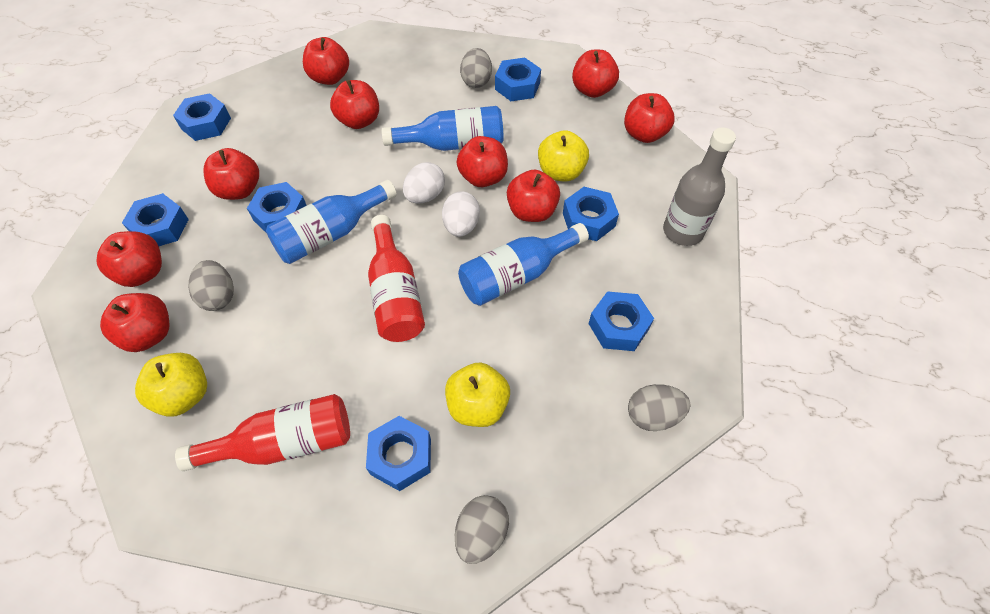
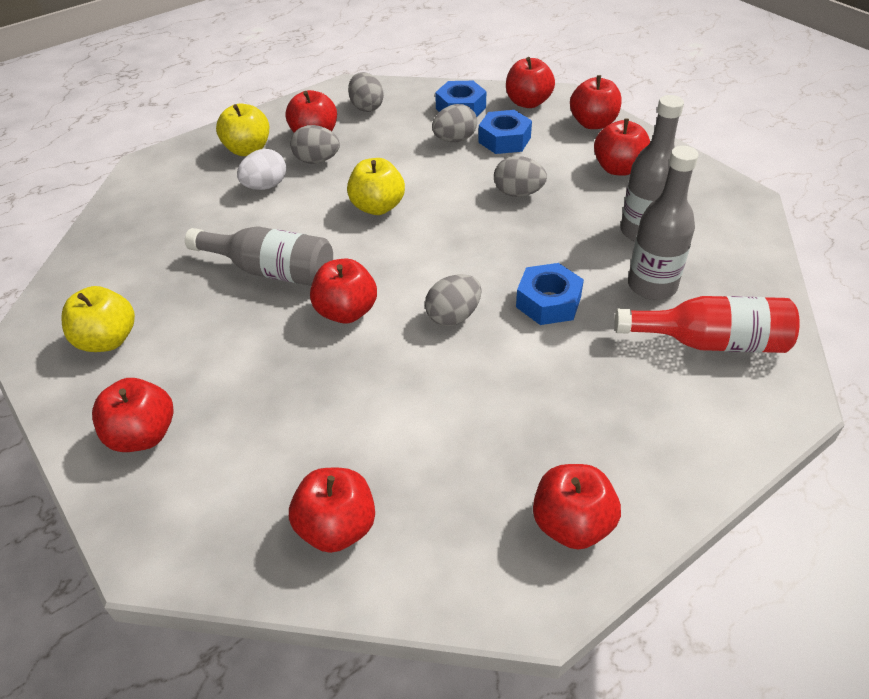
blue bottle: 3 -> 0
blue nut: 7 -> 3
grey bottle: 1 -> 3
grey egg: 4 -> 5
red apple: 9 -> 8
red bottle: 2 -> 1
white egg: 2 -> 1

